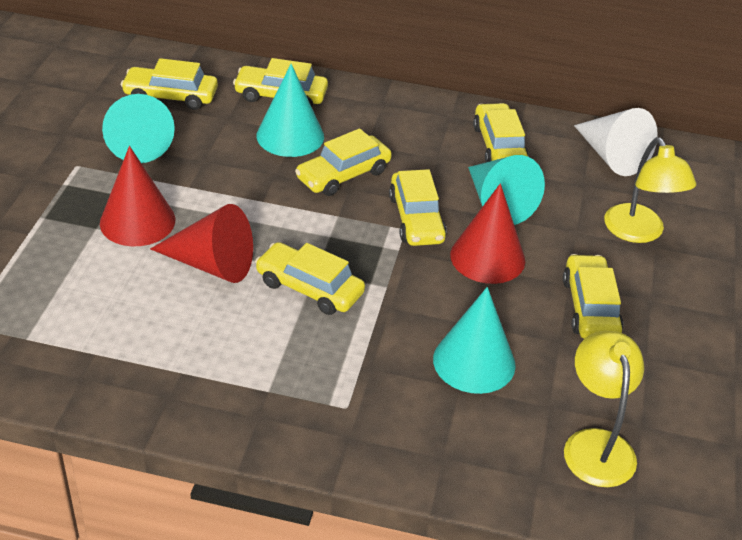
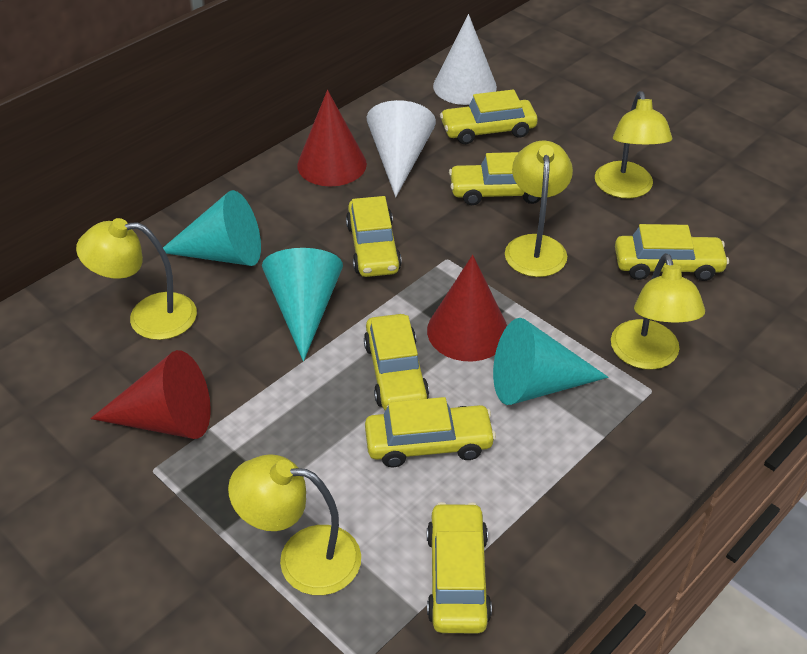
turquoise cone: 4 -> 3
white cone: 1 -> 2
yellow lamp: 2 -> 5

